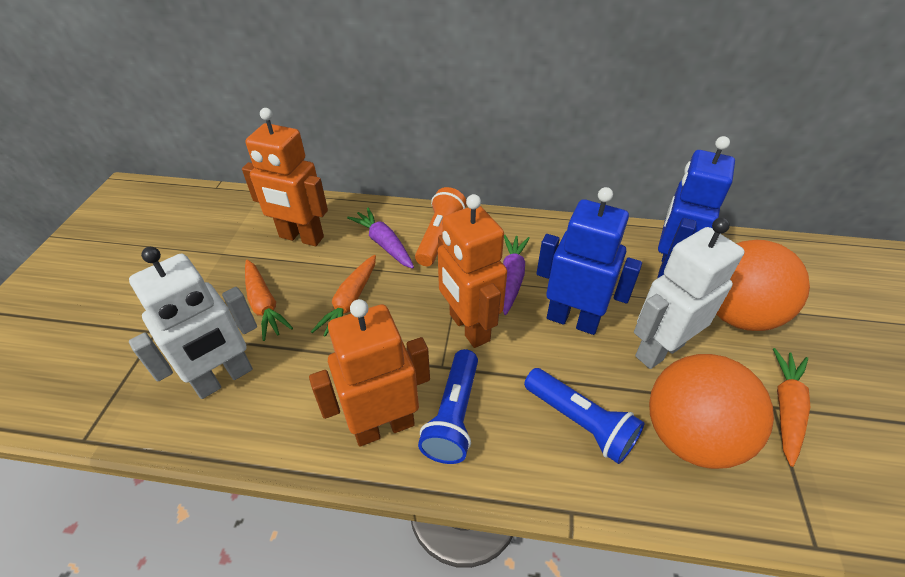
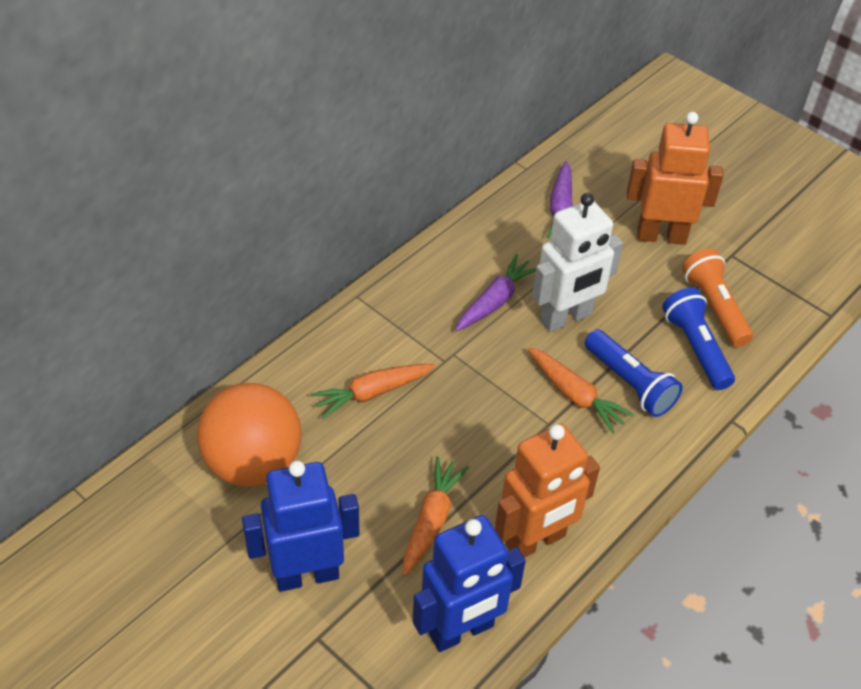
orange ball: 2 -> 1
orange robot: 3 -> 2
white robot: 2 -> 1

